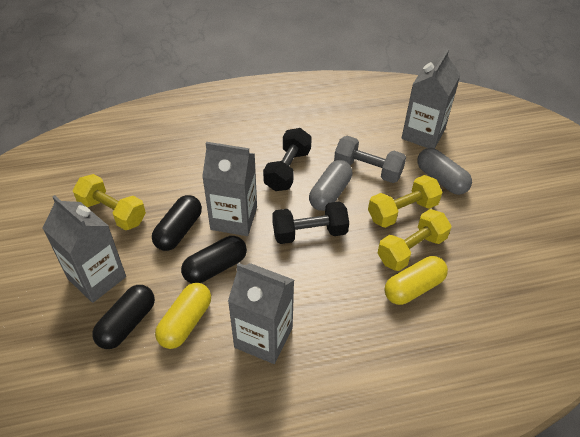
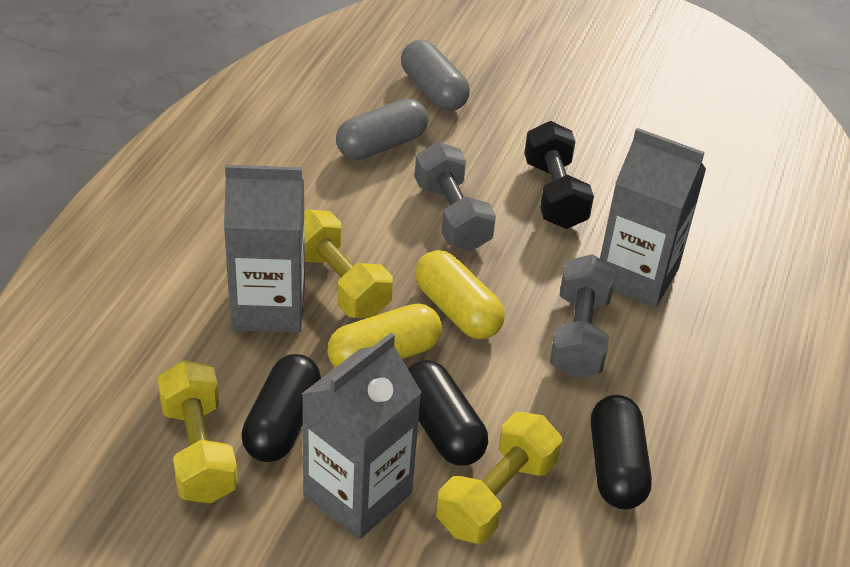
black dumbbell: 2 -> 1
grey carton: 4 -> 3
grey dumbbell: 1 -> 2

